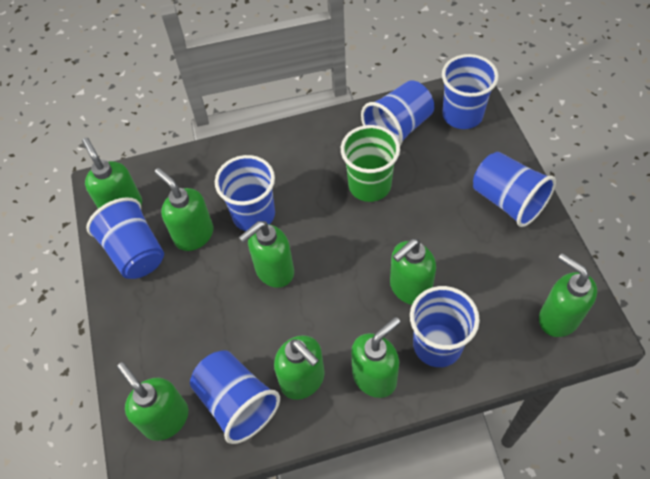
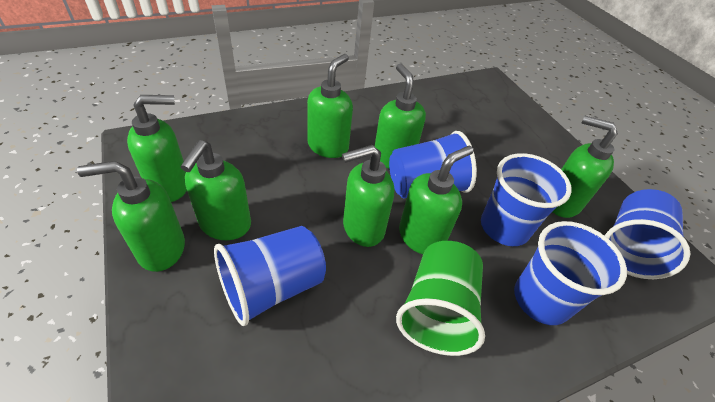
blue cup: 7 -> 5

